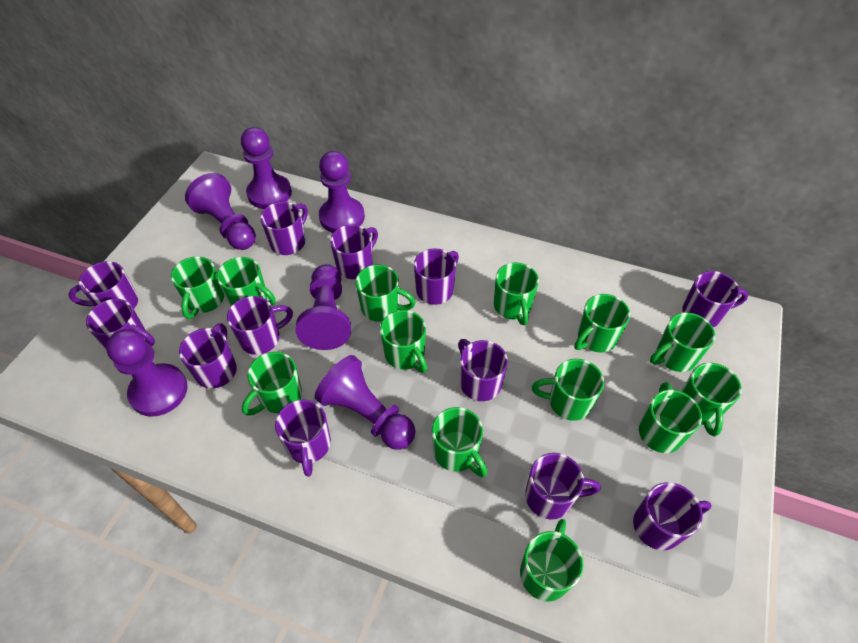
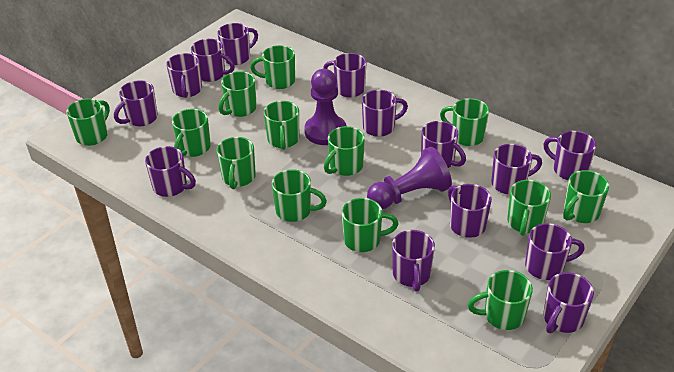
purple mug: 12 -> 14
purple pawn: 6 -> 2

